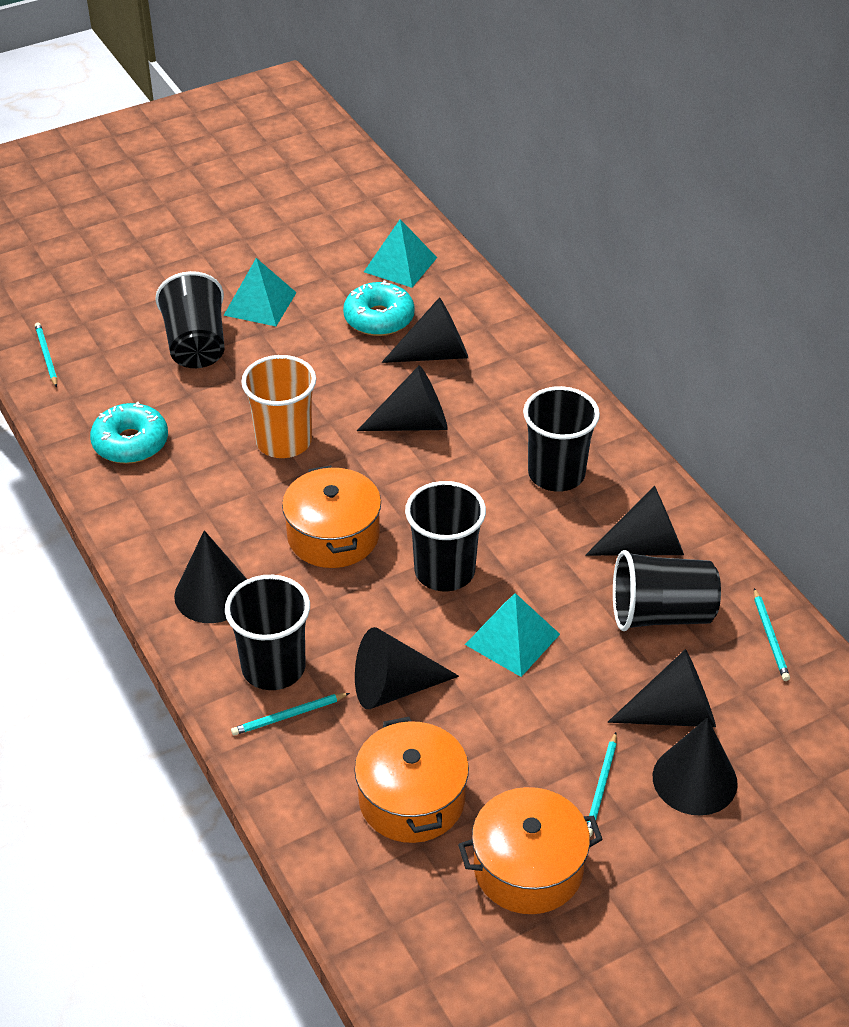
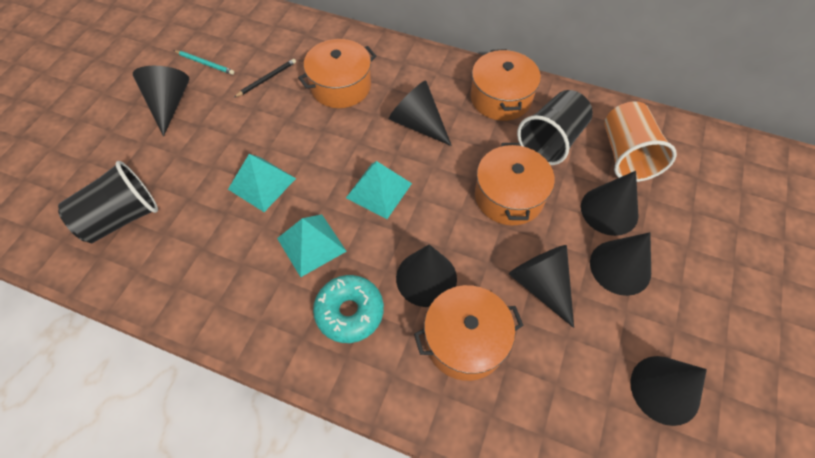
black cup: 5 -> 2
black pencil: 0 -> 1
orange pot: 3 -> 4
turquoise donut: 2 -> 1
turquoise pencil: 4 -> 1

